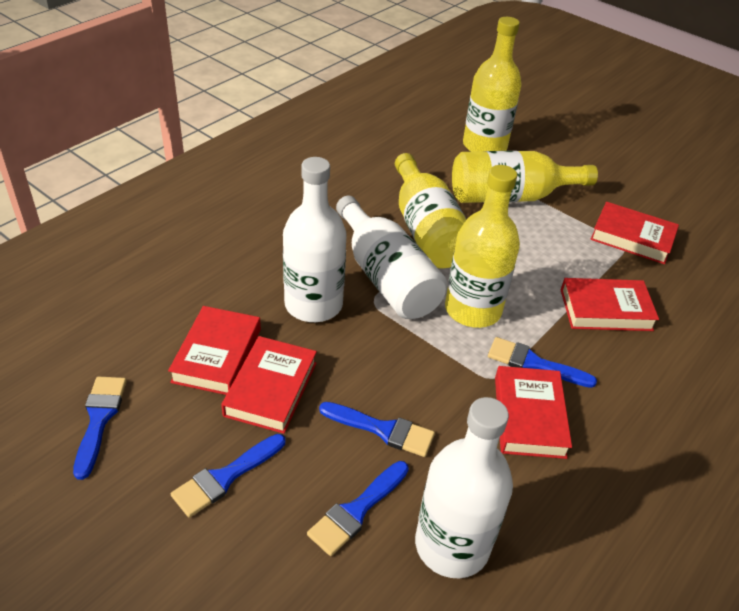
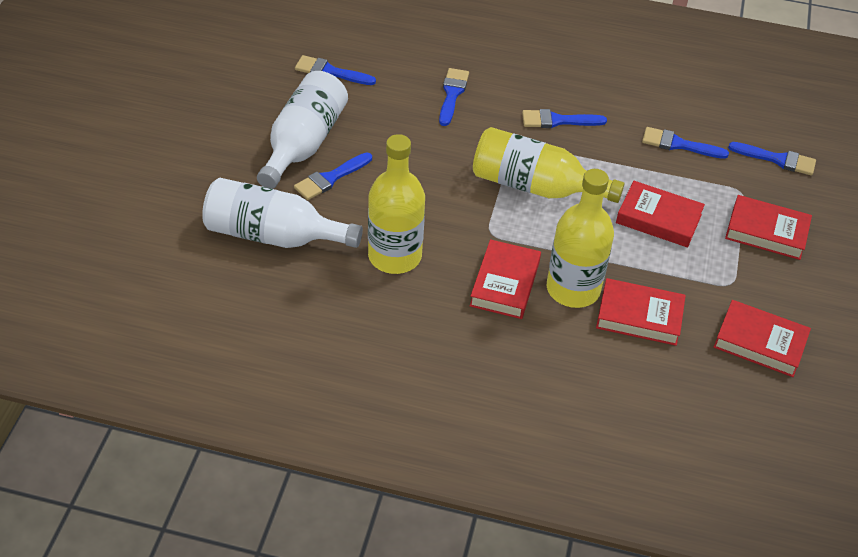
blue brush: 5 -> 6
white bottle: 3 -> 2
yellow bottle: 4 -> 3

